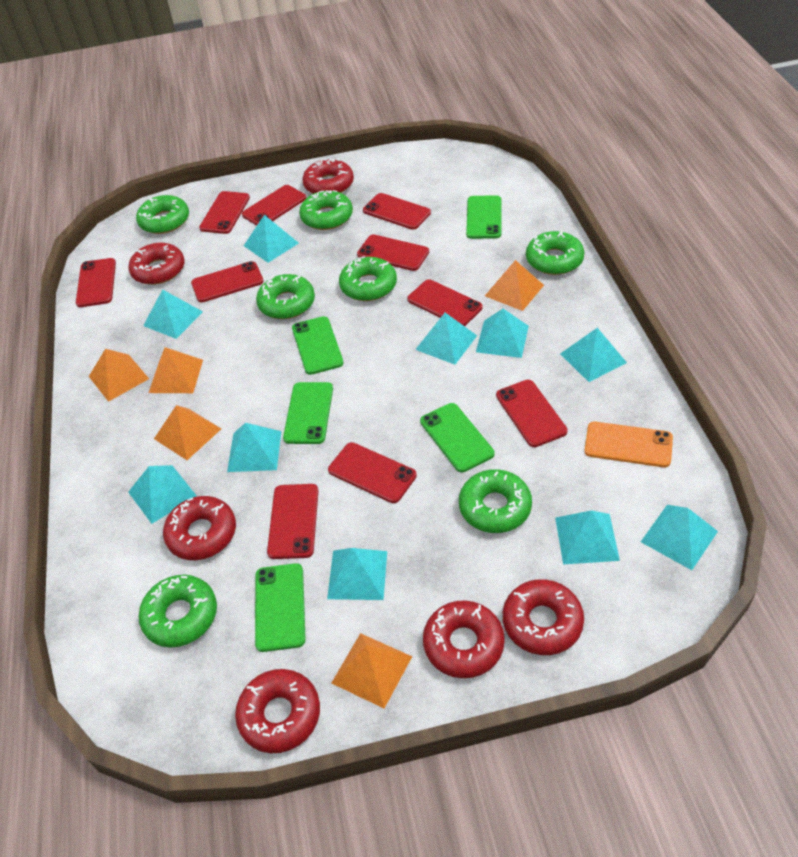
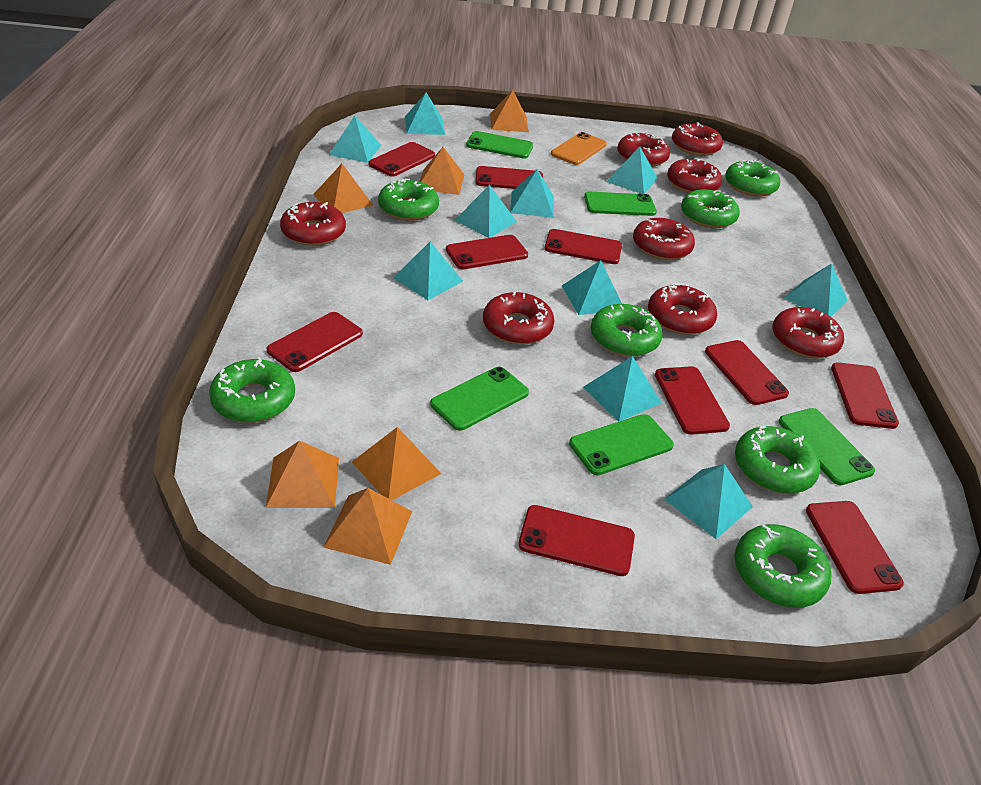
orange pyramid: 5 -> 6
red donut: 6 -> 8

